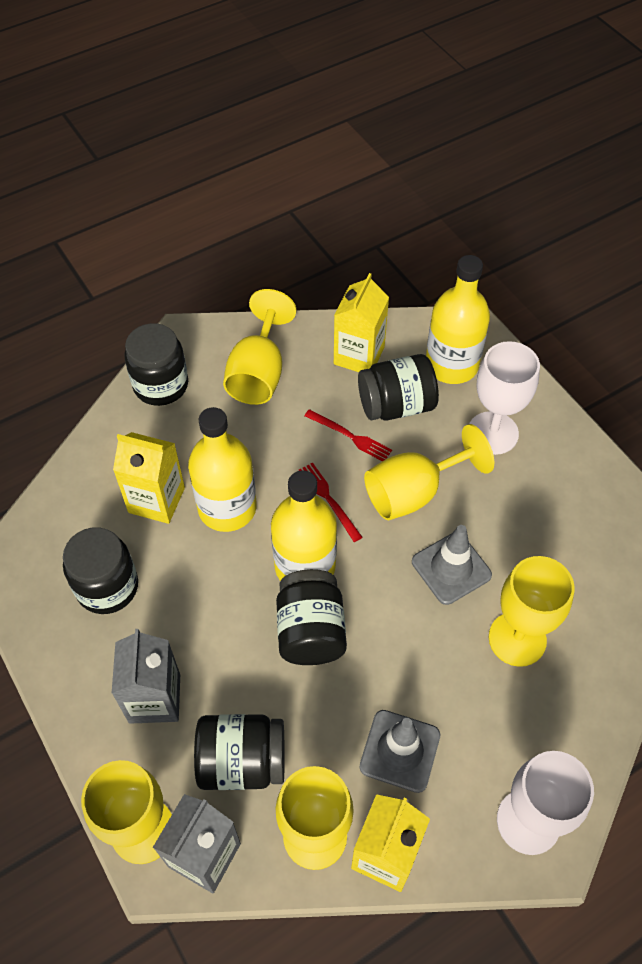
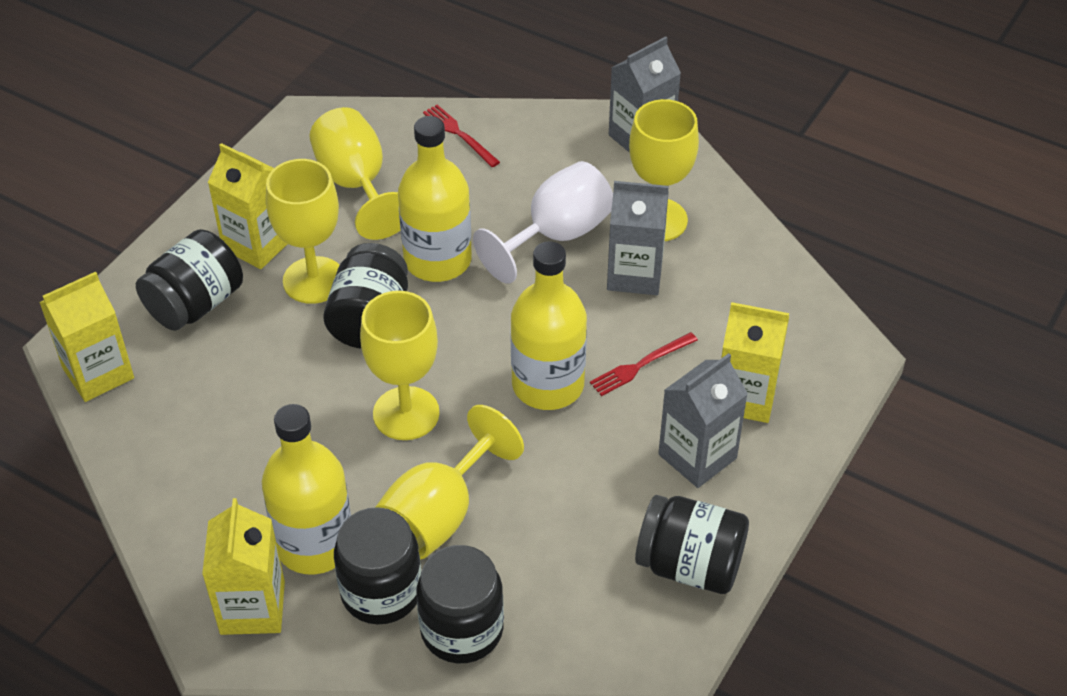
grey carton: 2 -> 3
grey traffic cone: 2 -> 0
white goblet: 2 -> 1
yellow carton: 3 -> 4

